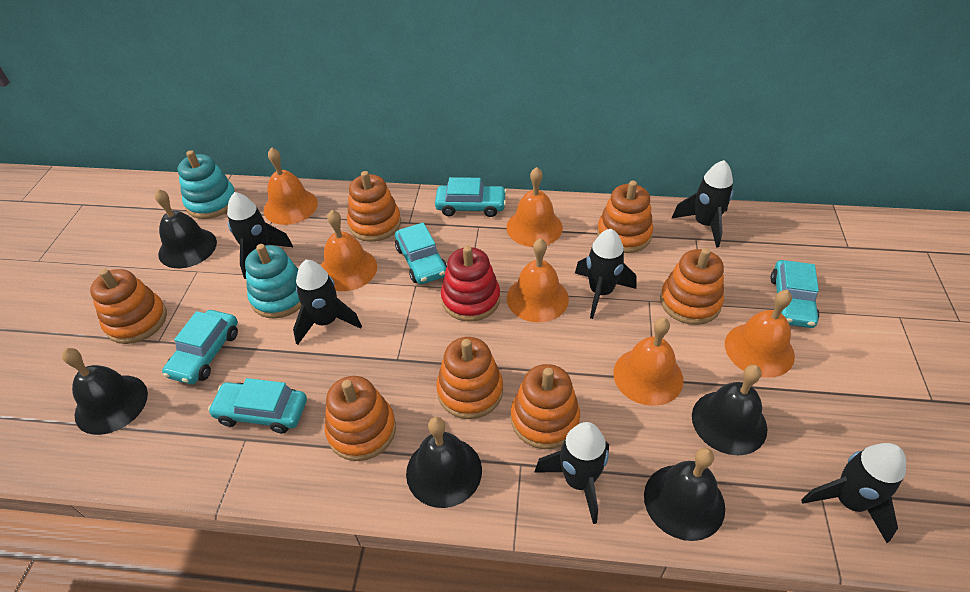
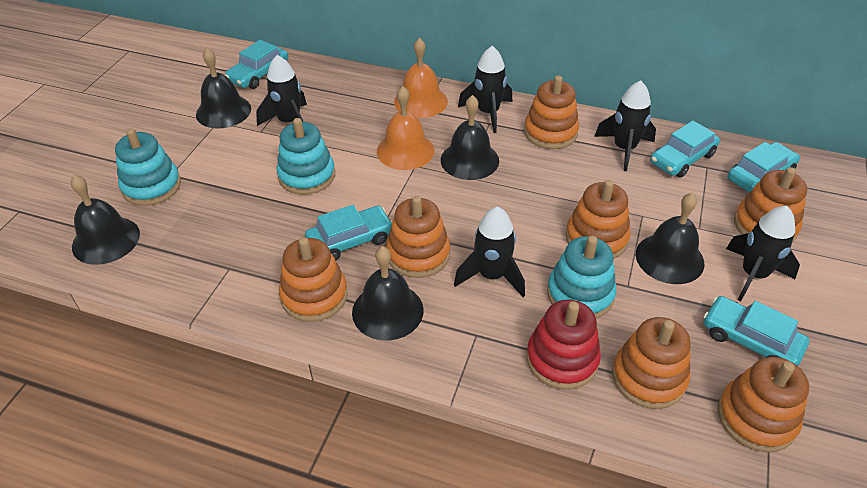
black rocket: 6 -> 5
orange bell: 6 -> 2
turquoise stacking toy: 2 -> 3

